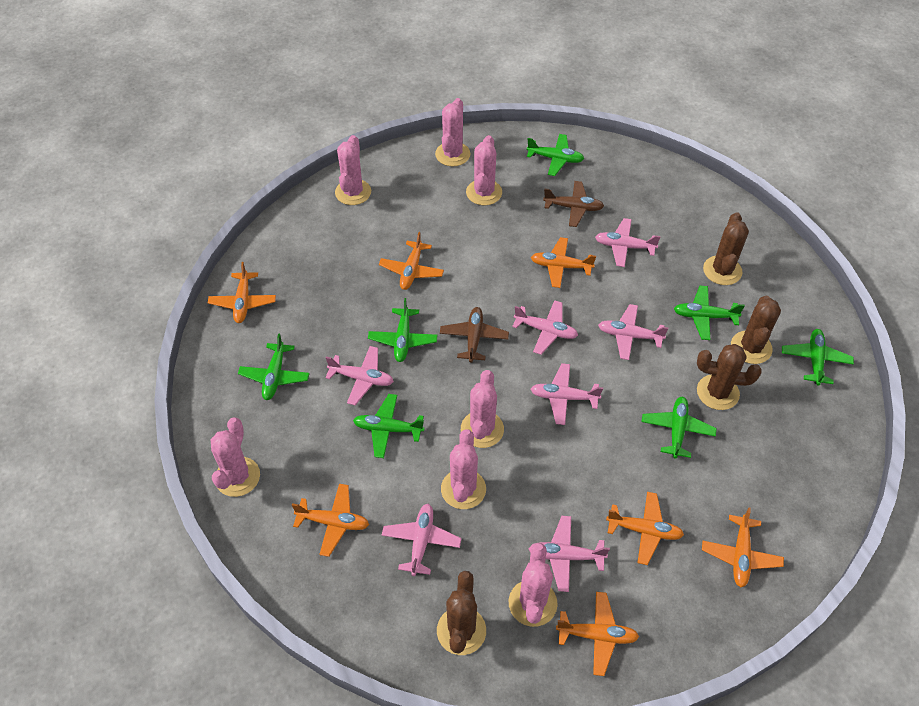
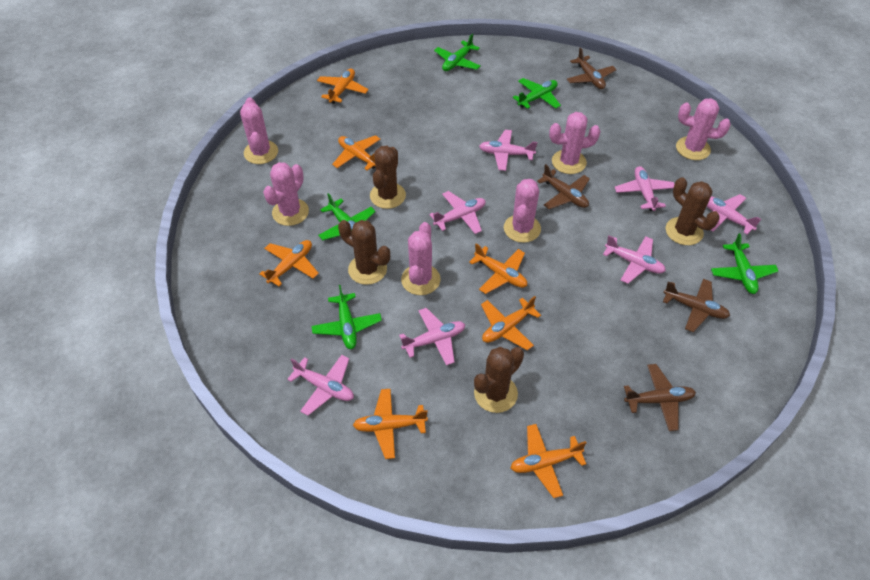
brown plane: 2 -> 4
green plane: 7 -> 5
pink cactus: 7 -> 6

